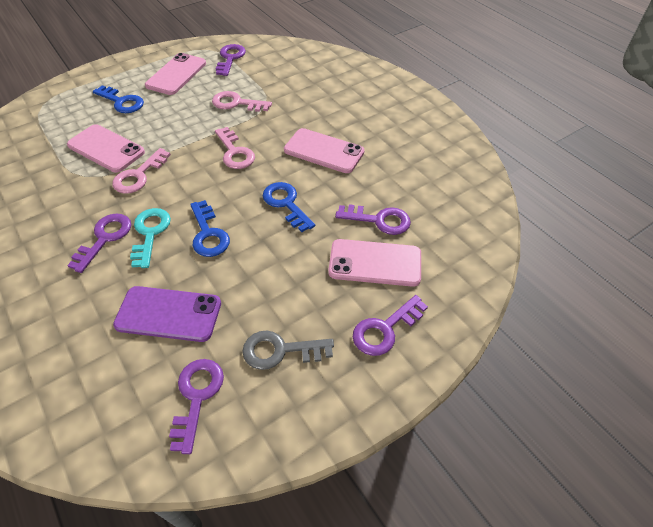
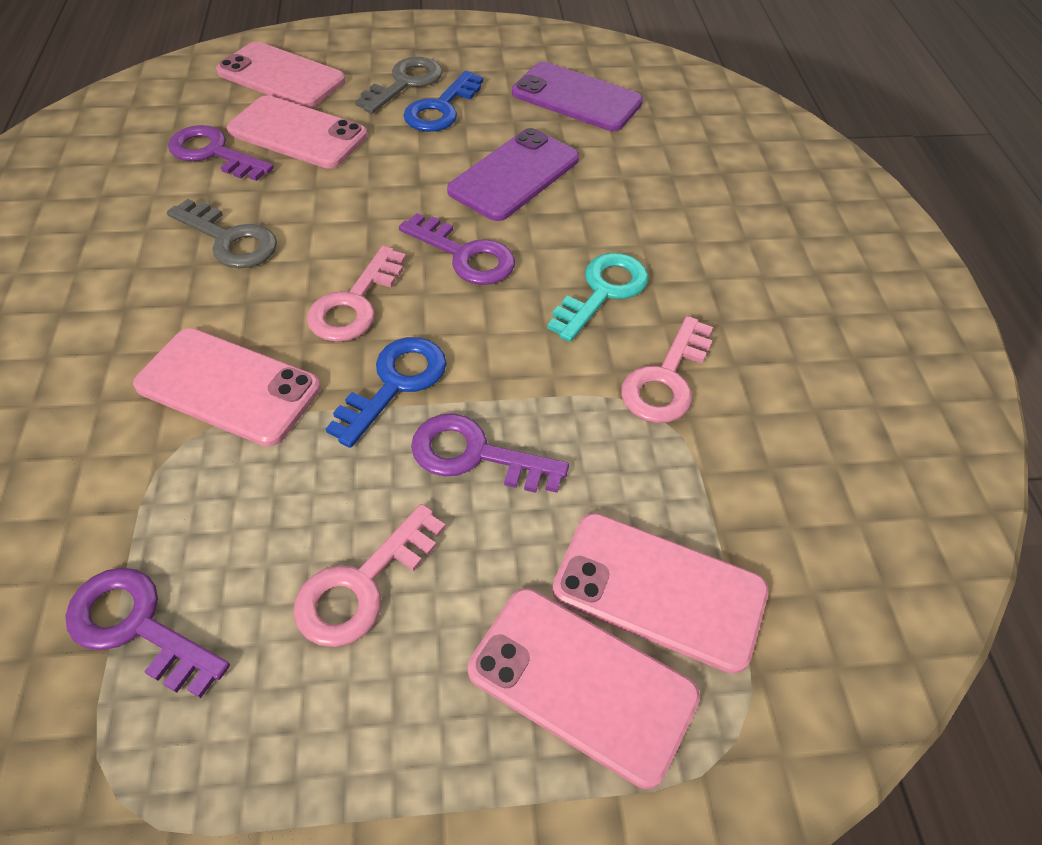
blue key: 3 -> 2
grey key: 1 -> 2
pink phone: 4 -> 5
purple key: 5 -> 4
purple phone: 1 -> 2

